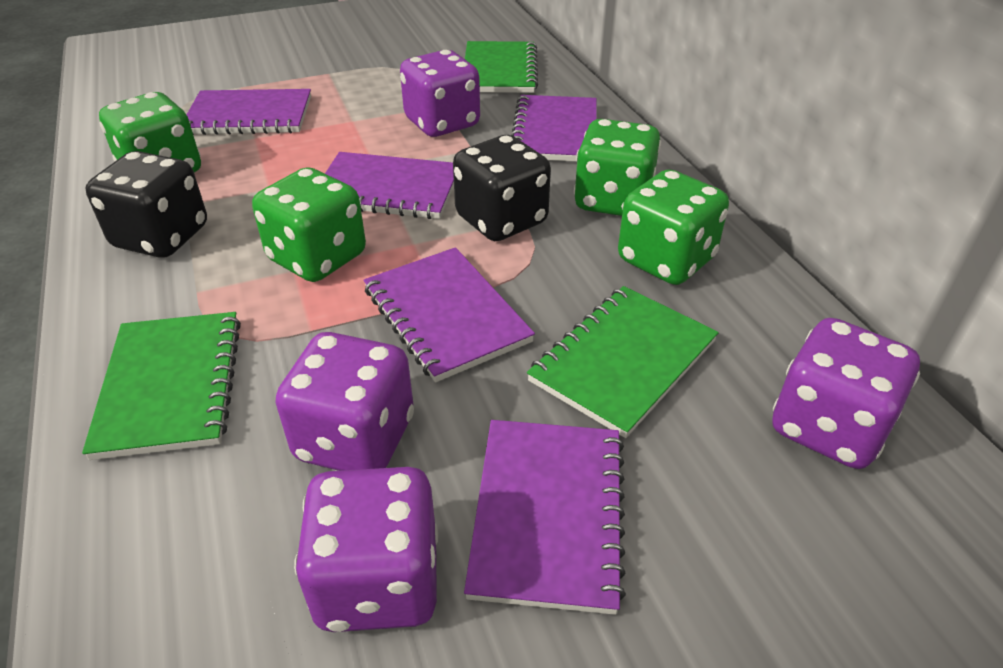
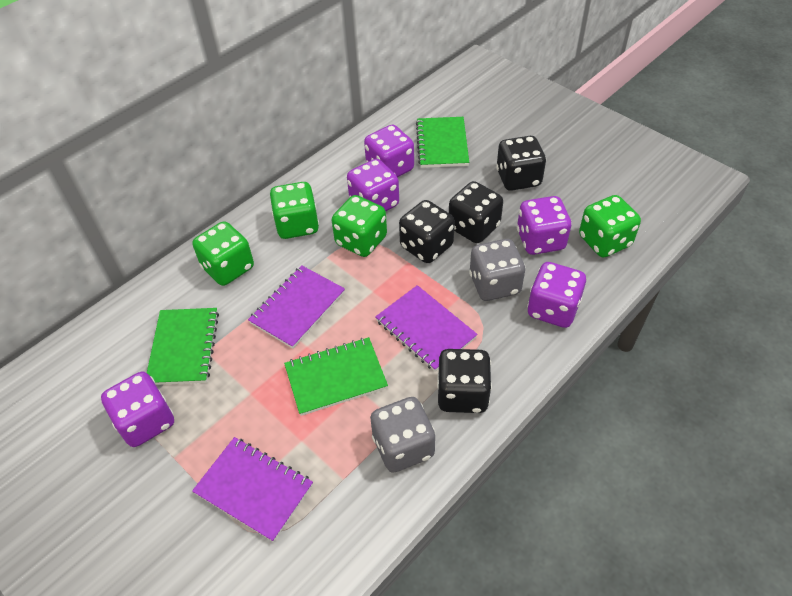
black dice: 2 -> 4
grey dice: 0 -> 2
purple dice: 4 -> 5
purple notebook: 5 -> 3

